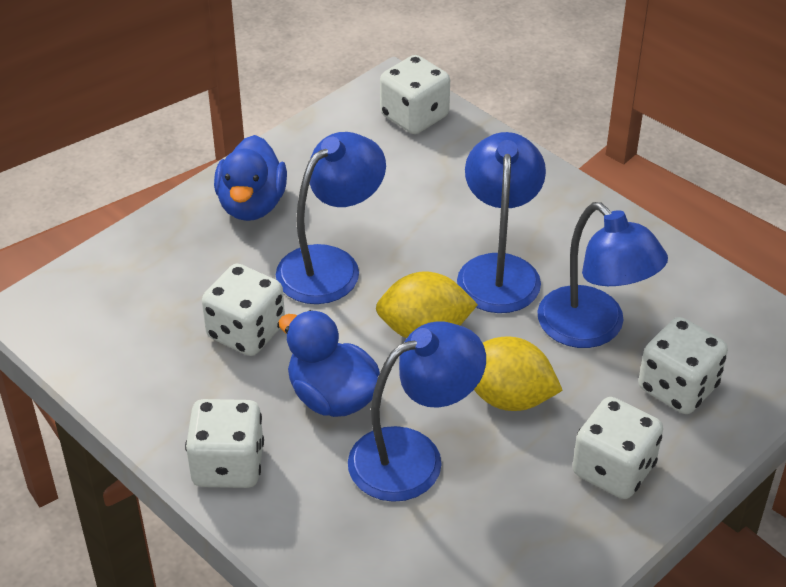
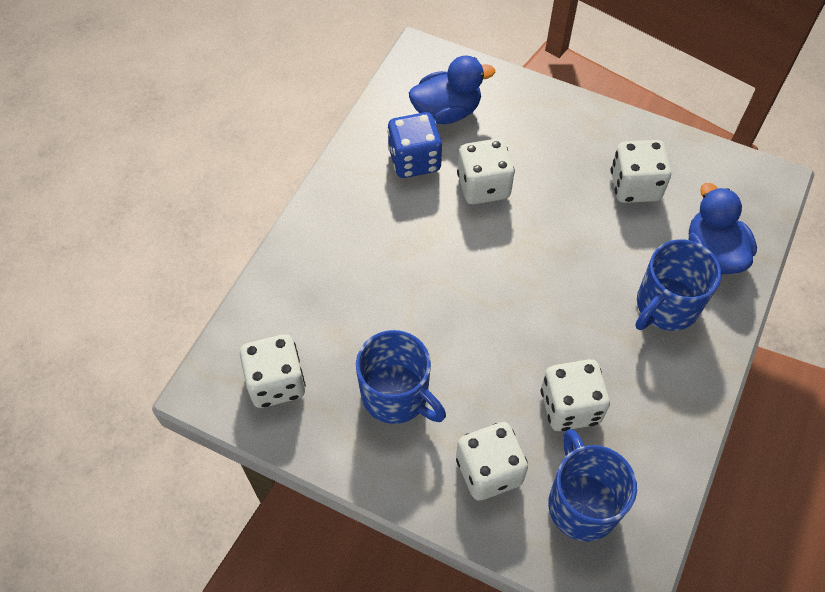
blue dice: 0 -> 1
blue lamp: 4 -> 0
blue mug: 0 -> 3
yellow lemon: 2 -> 0

